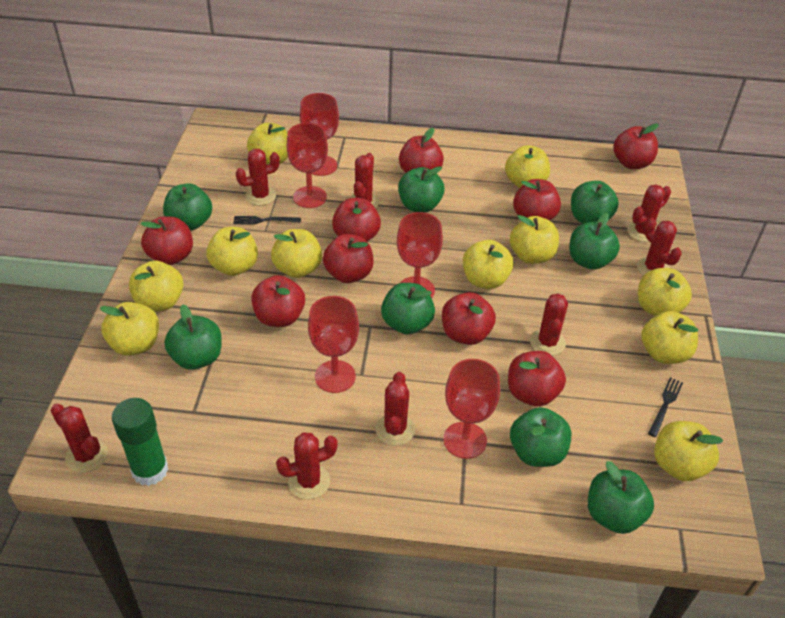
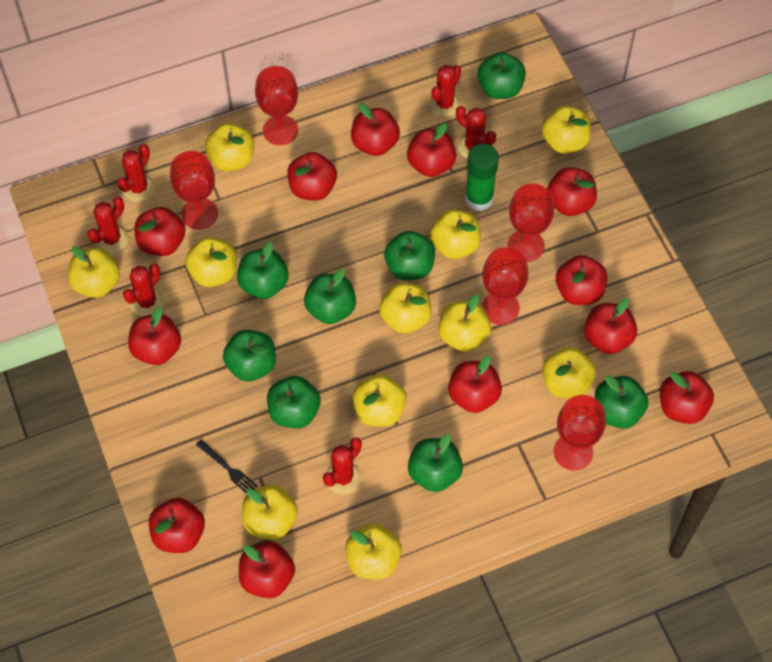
black fork: 2 -> 1
red apple: 9 -> 12
red cactus: 8 -> 6

